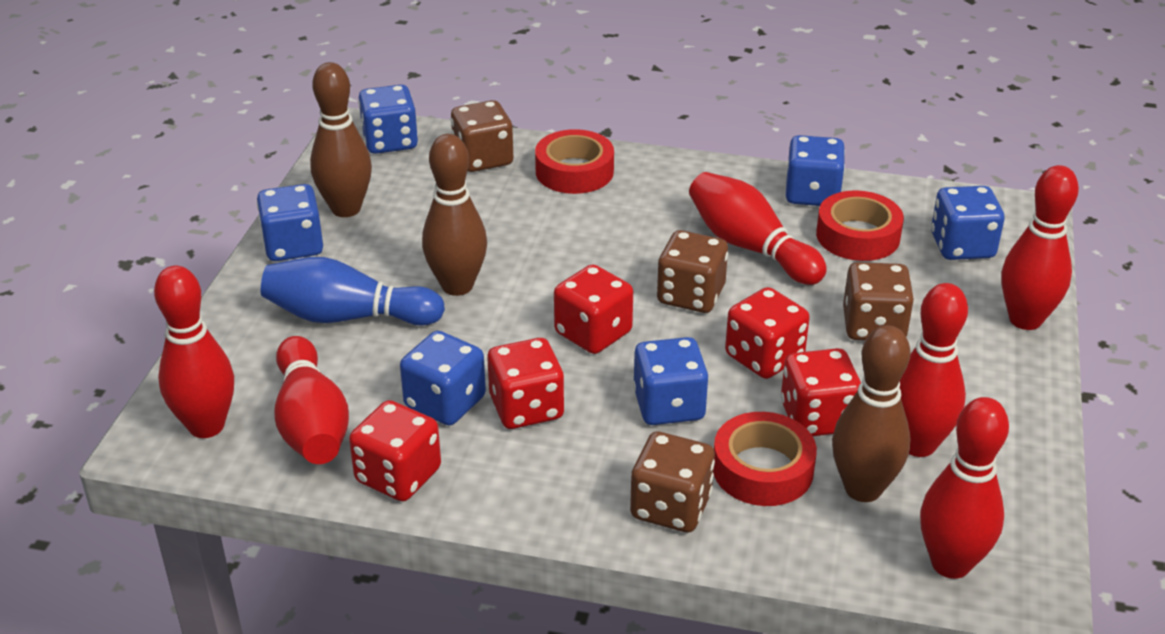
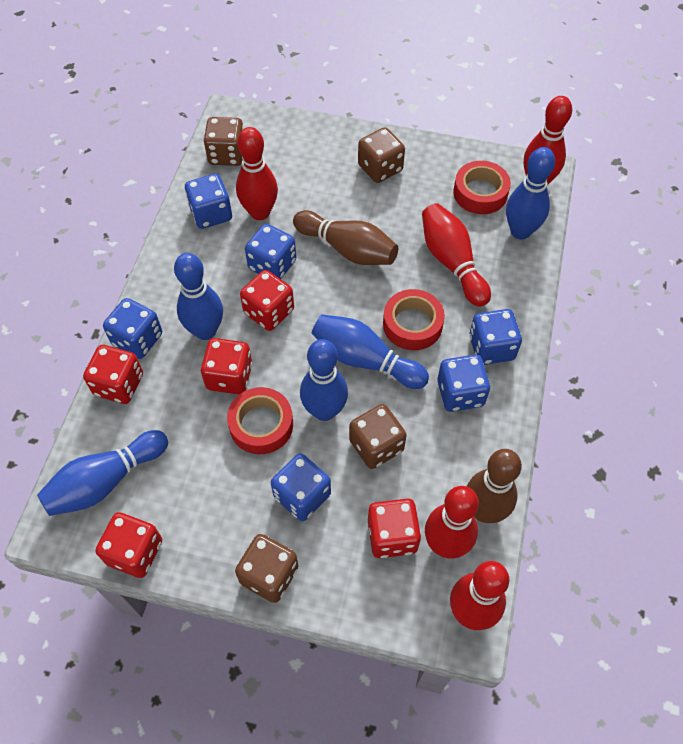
blue bowling pin: 1 -> 5
brown bowling pin: 3 -> 2
red bowling pin: 6 -> 5

